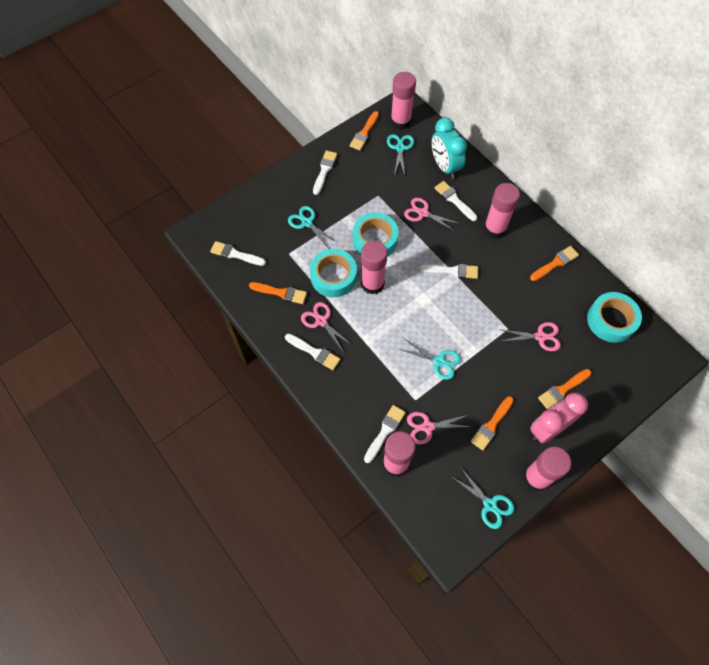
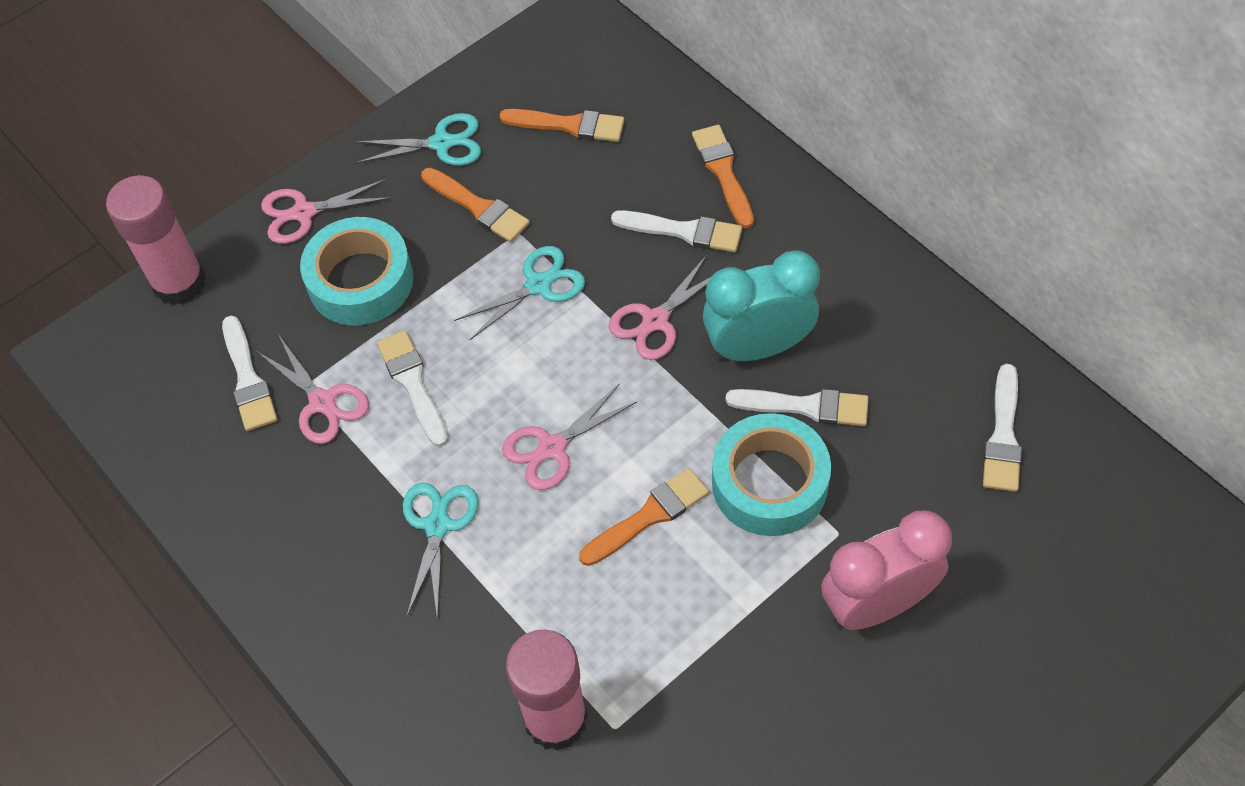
orange brush: 5 -> 4
pink glue stick: 5 -> 2
turquoise scissors: 4 -> 3
turquoise tape: 3 -> 2
white brush: 6 -> 5

